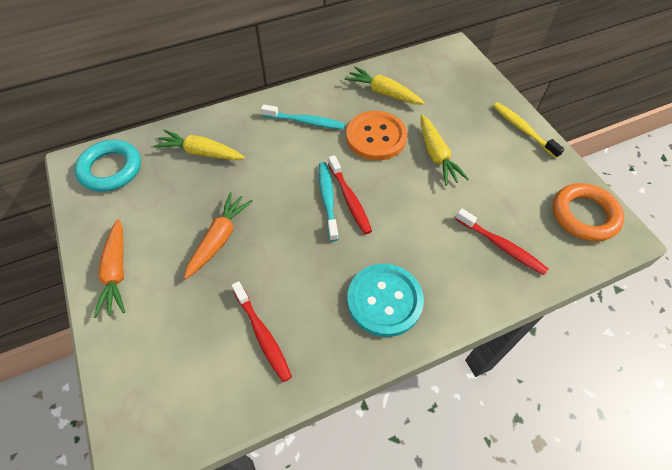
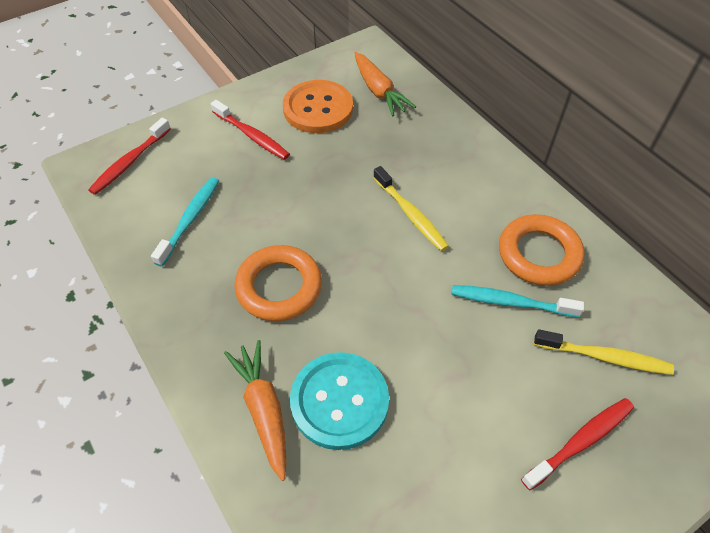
orange ring: 1 -> 2
turquoise ring: 1 -> 0
yellow carrot: 3 -> 0
yellow toothbrush: 1 -> 2

